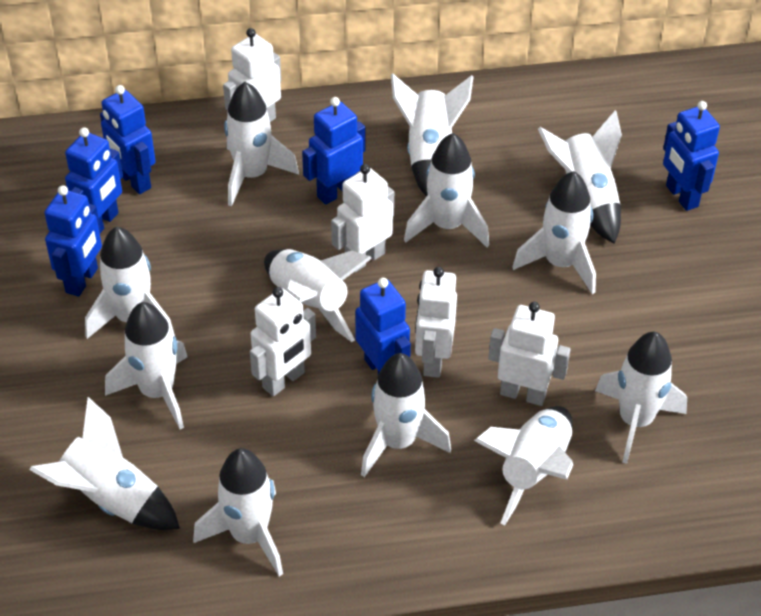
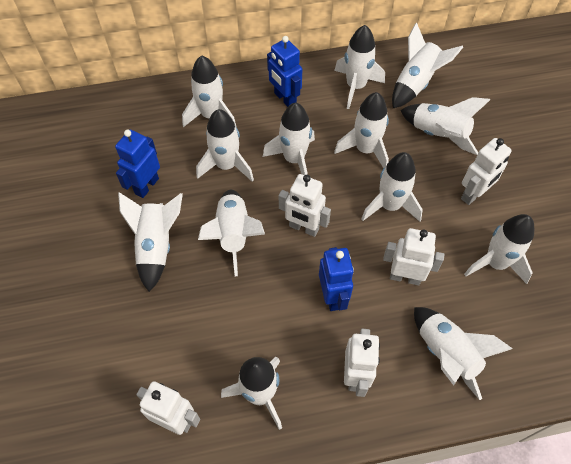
blue robot: 6 -> 3

